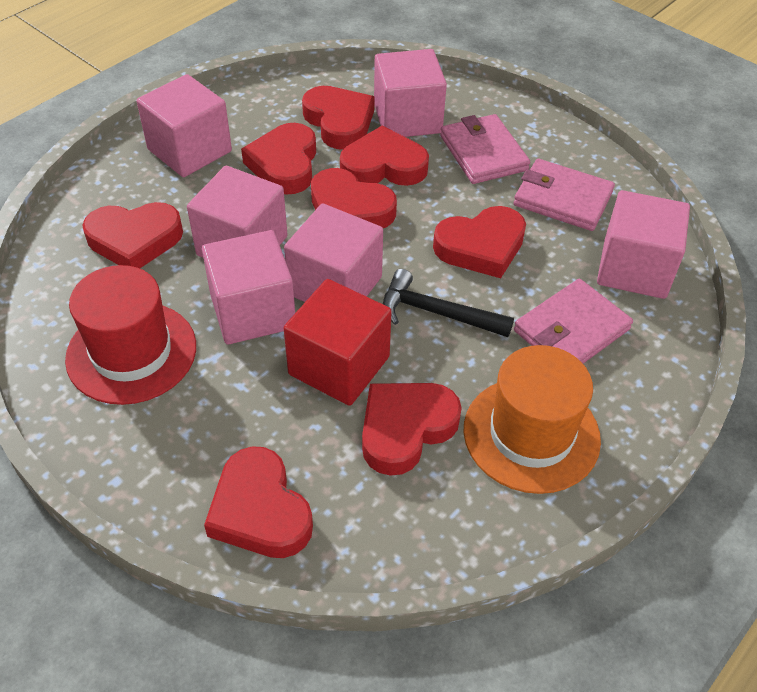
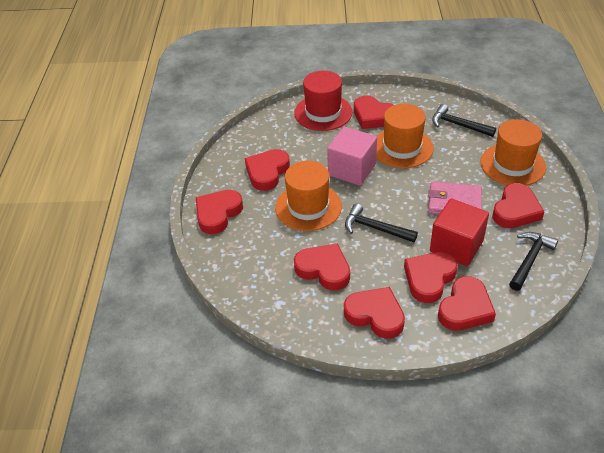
black hammer: 1 -> 3
orange hat: 1 -> 3
pink cube: 6 -> 1
pink wallet: 3 -> 1

